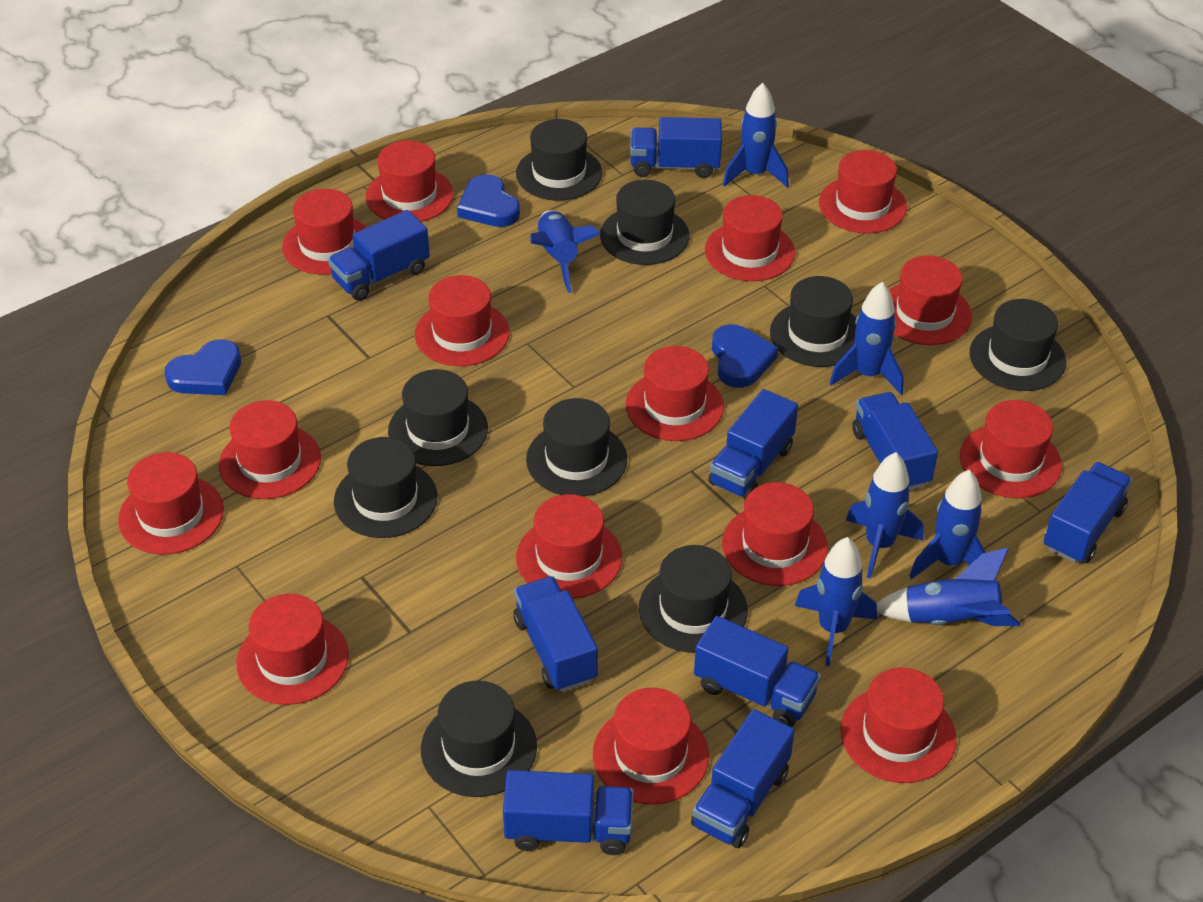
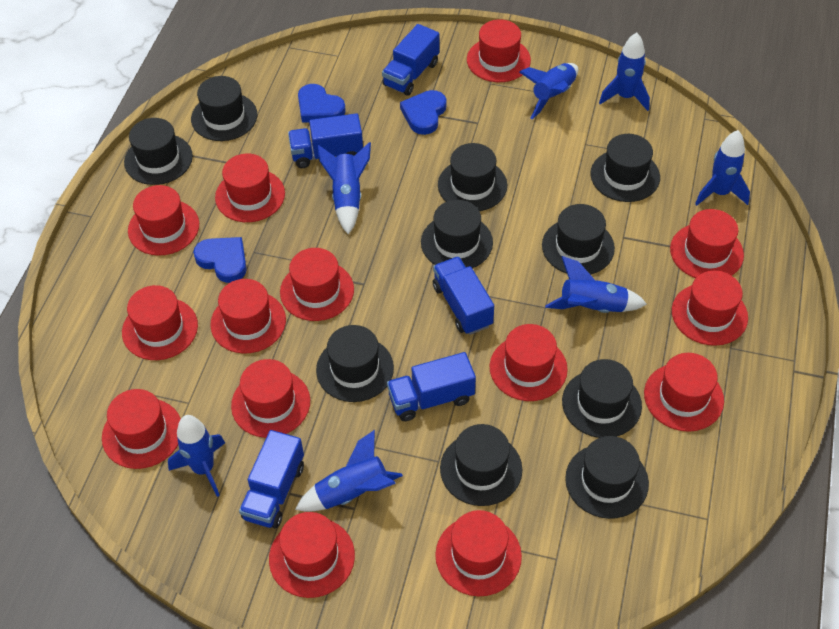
black hat: 9 -> 10
blue truck: 9 -> 5
red hat: 15 -> 14

